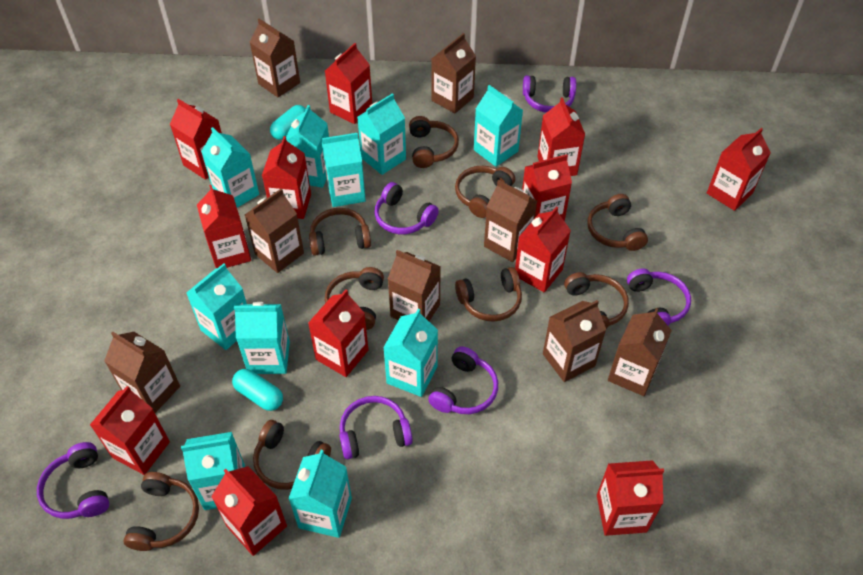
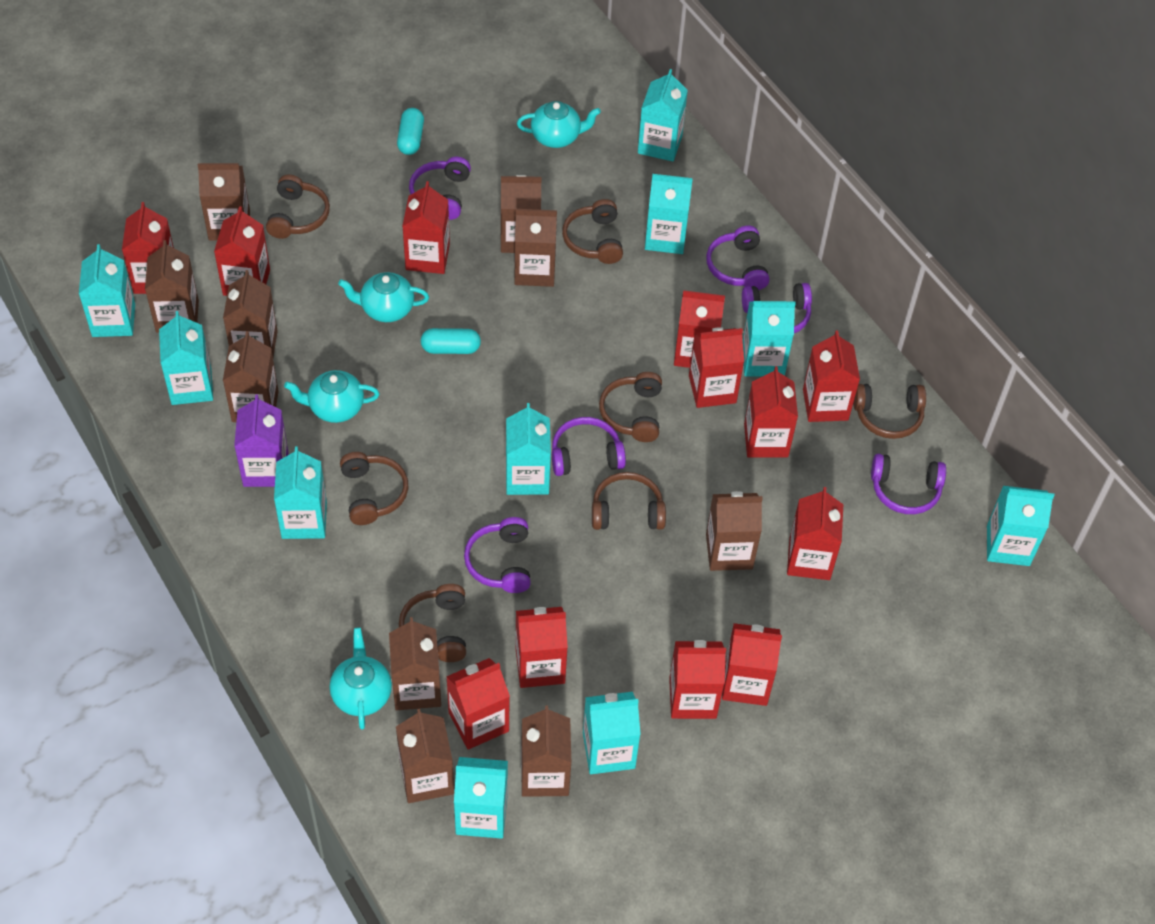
brown carton: 8 -> 10
brown headphones: 9 -> 7
purple carton: 0 -> 1
turquoise teapot: 0 -> 4

